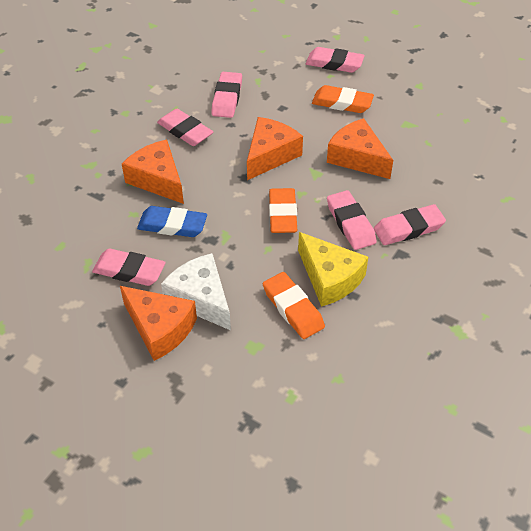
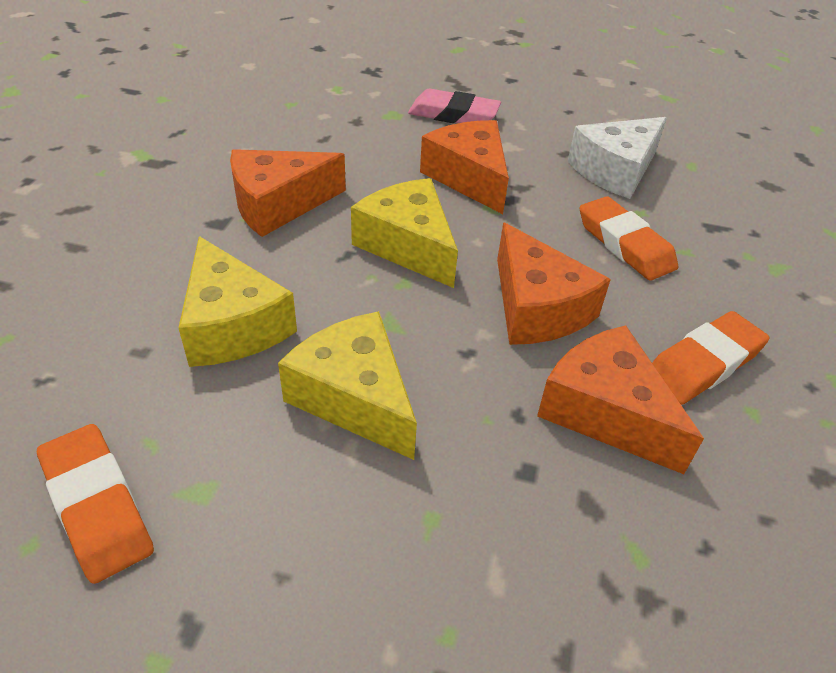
blue eraser: 1 -> 0
pink eraser: 6 -> 1
yellow cheese: 1 -> 3

